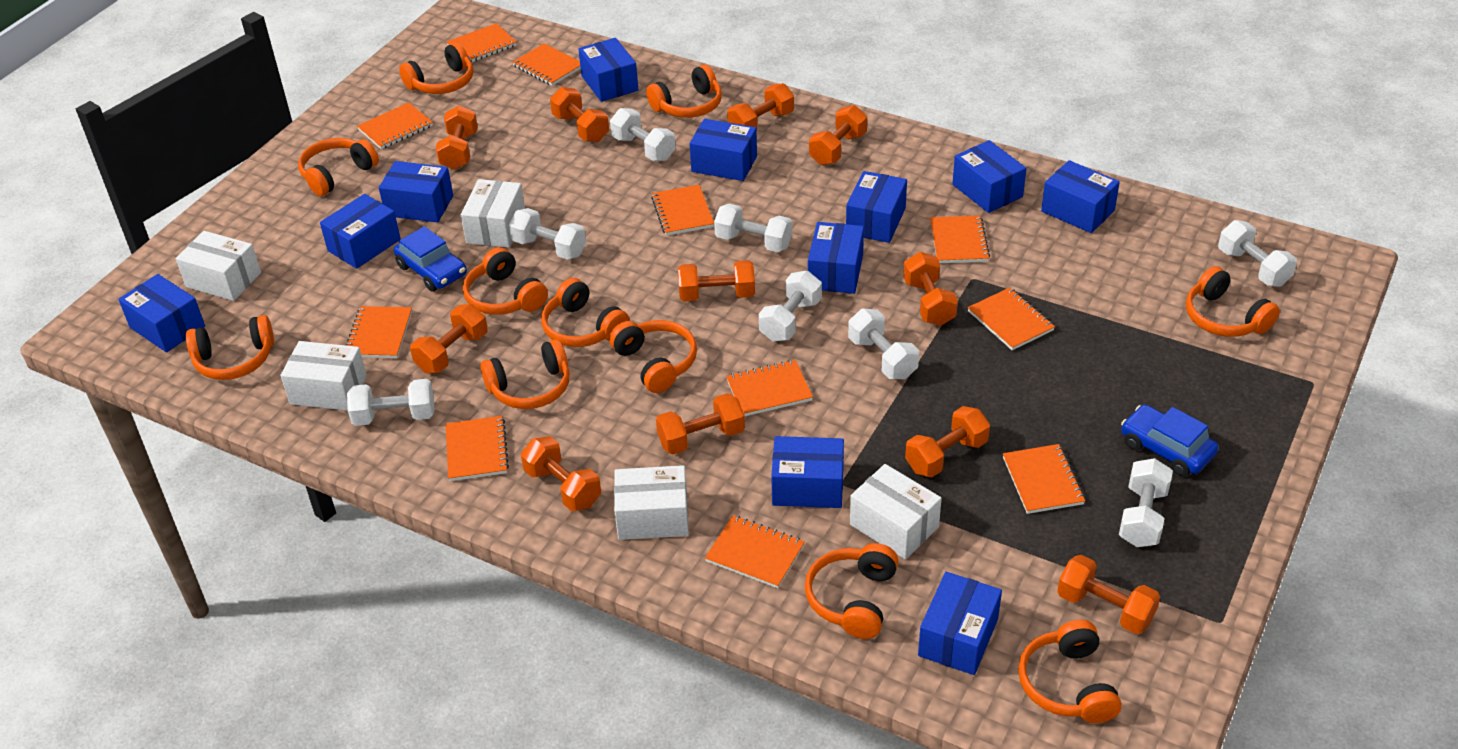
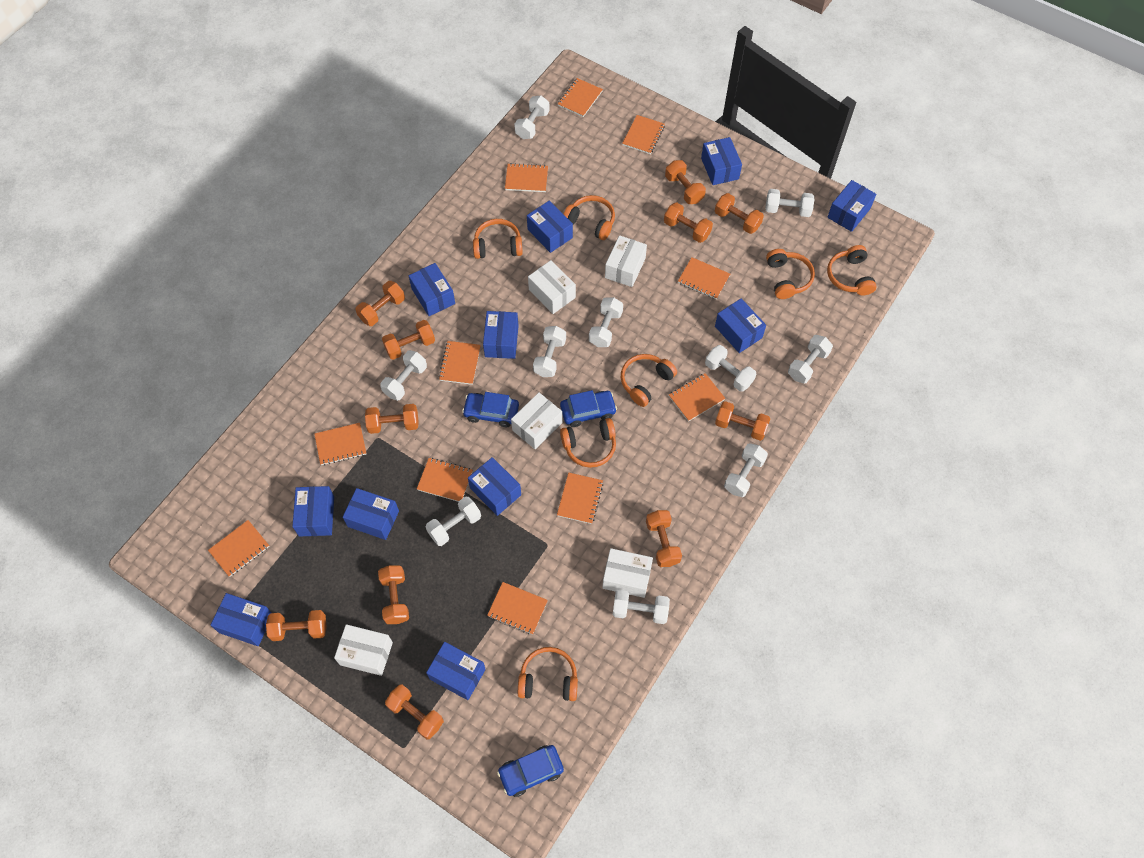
blue car: 2 -> 3
orange headphones: 11 -> 7
white dumbbell: 8 -> 10

